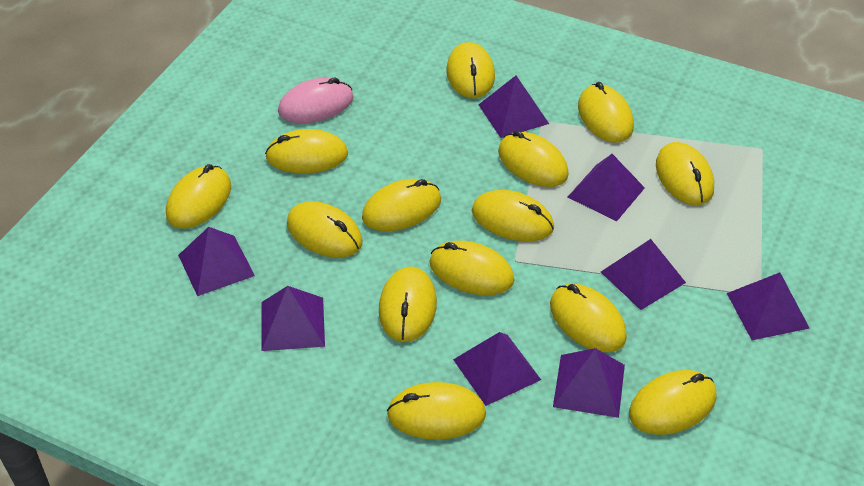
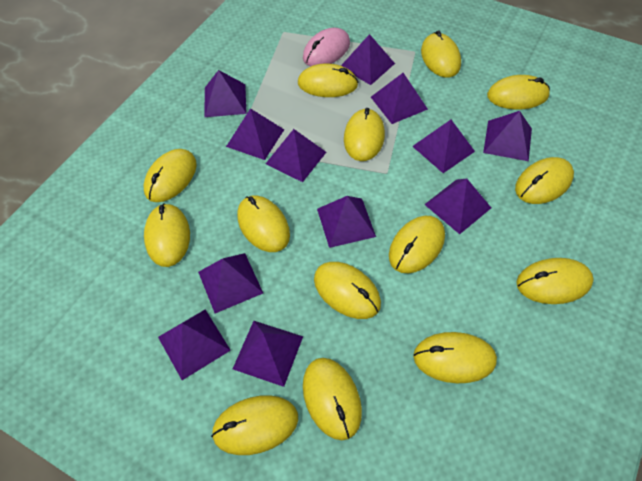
purple pyramid: 8 -> 12

